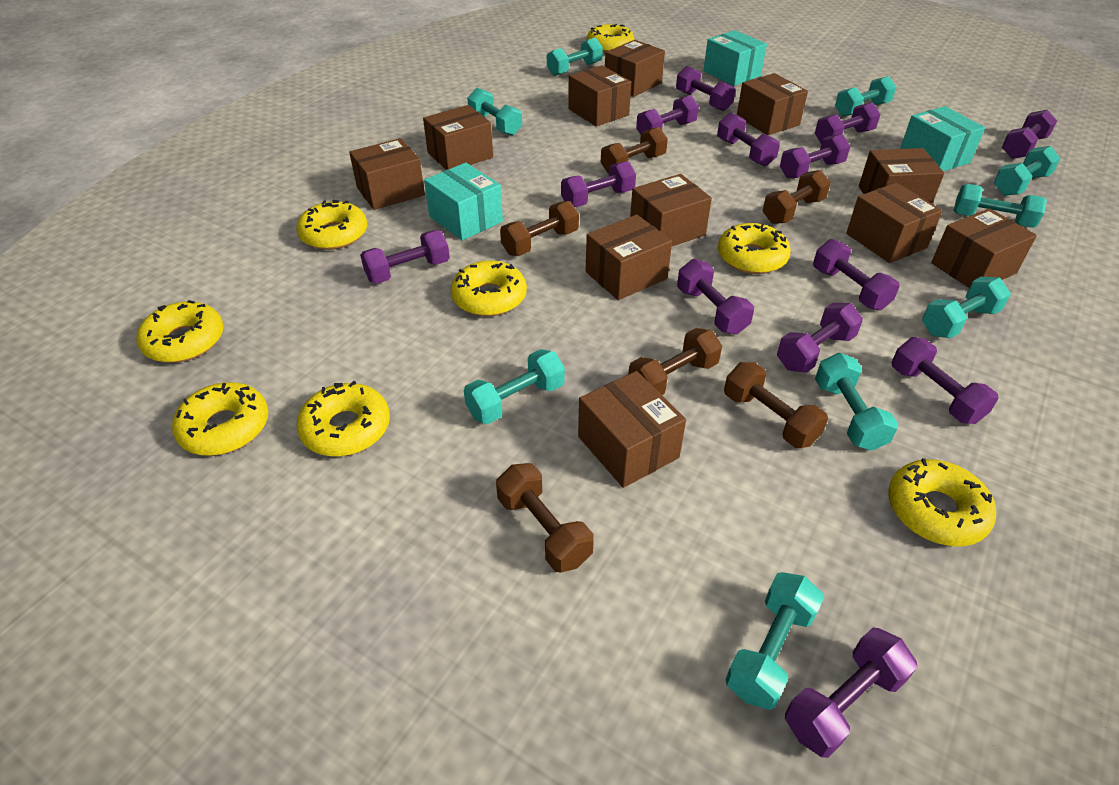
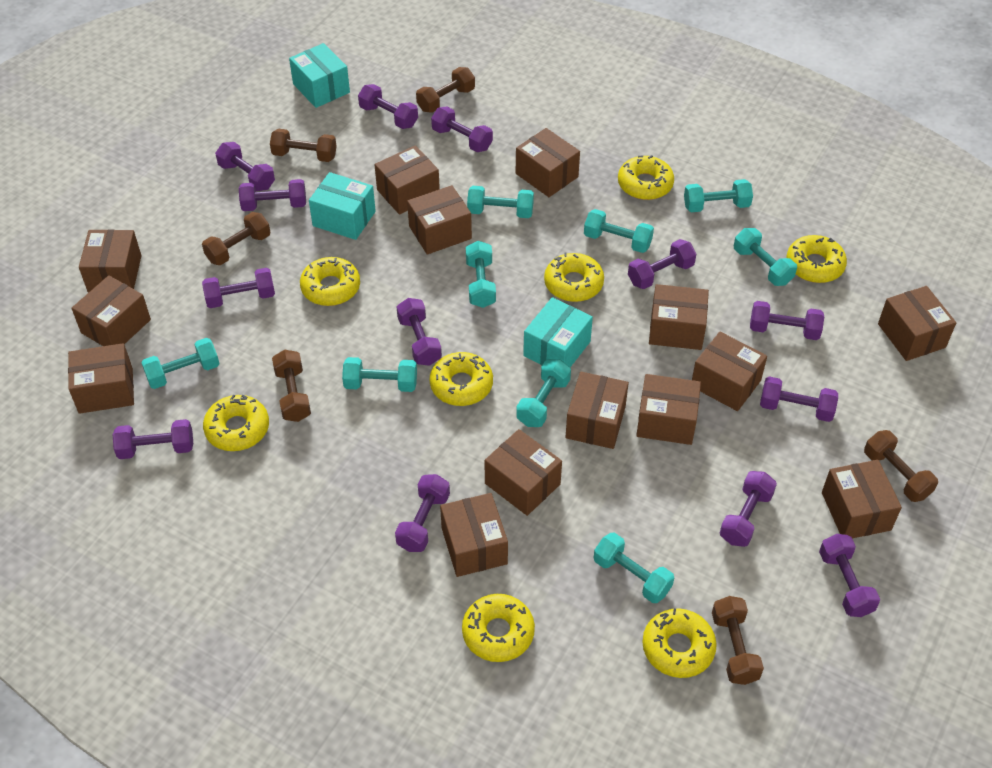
brown box: 11 -> 14

